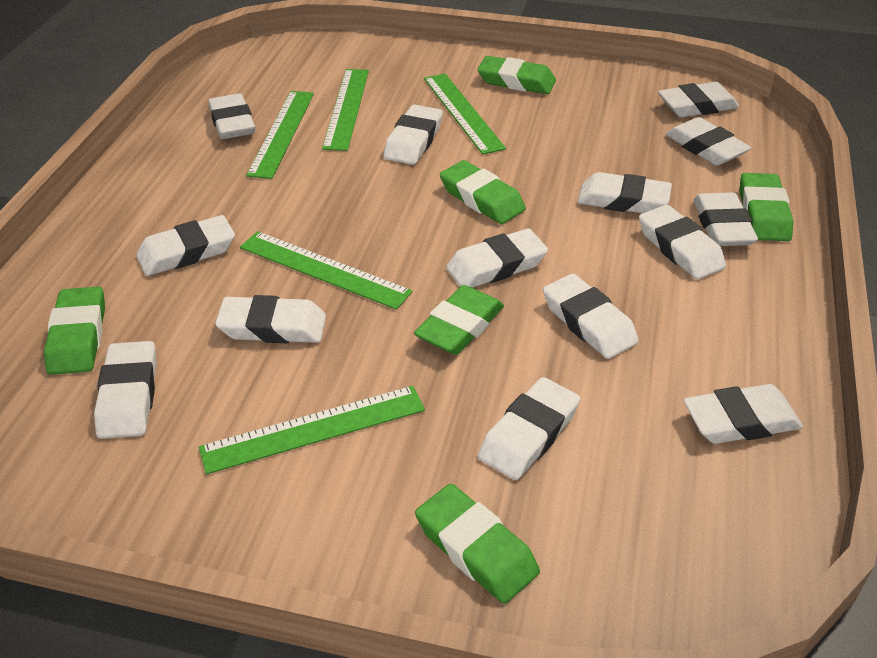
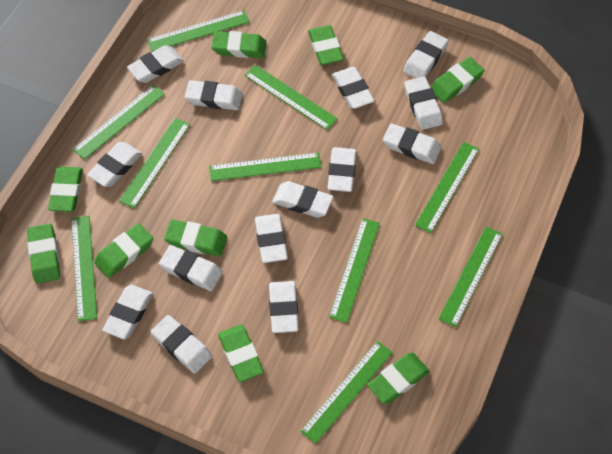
green eraser: 6 -> 9
green ruler: 5 -> 10

